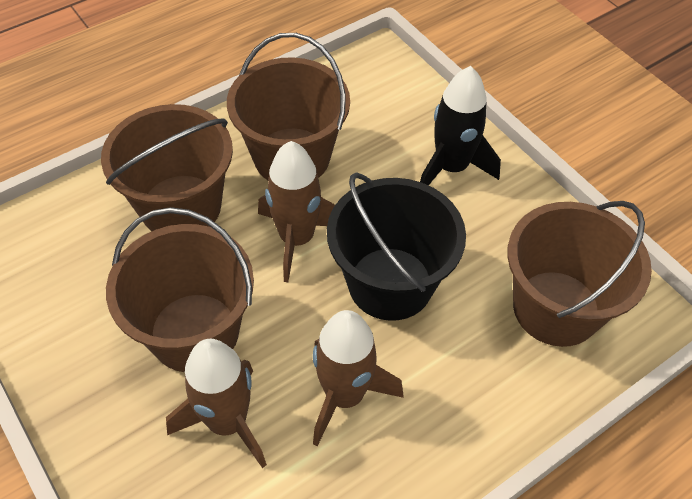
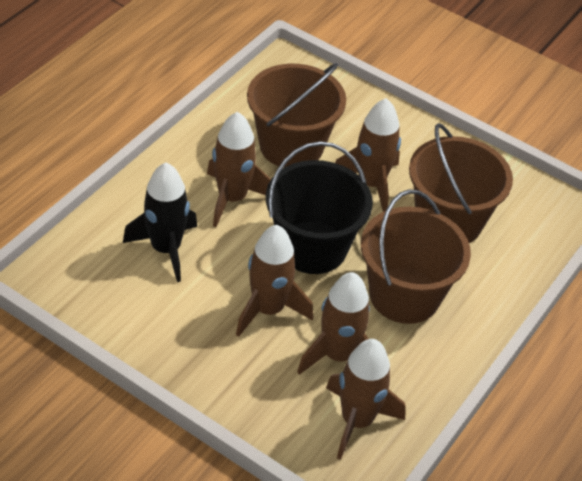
brown bucket: 4 -> 3
brown rocket: 3 -> 5

